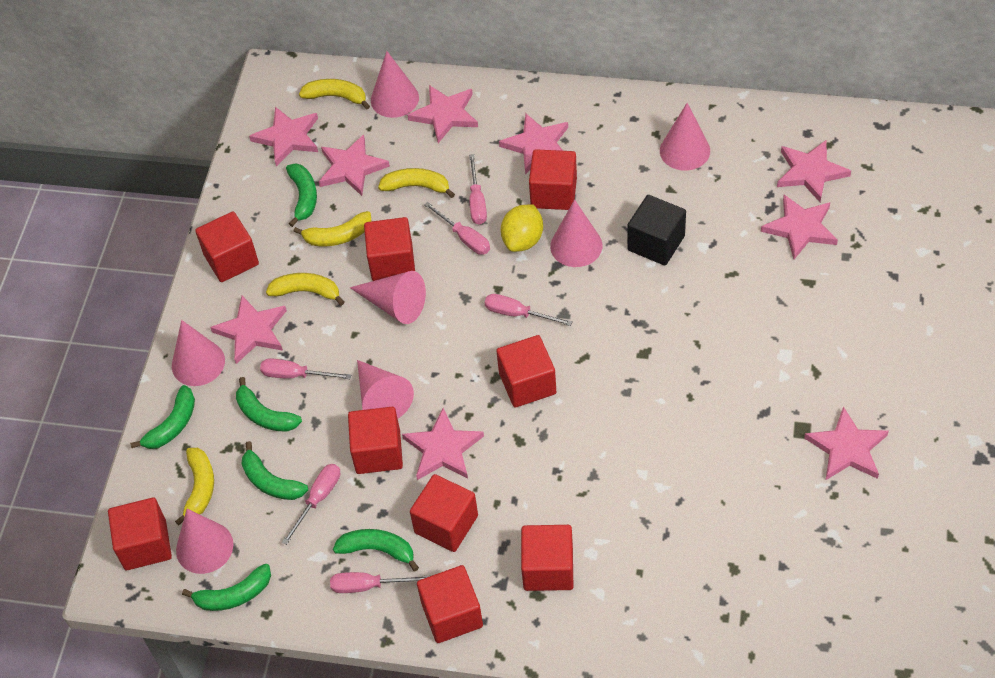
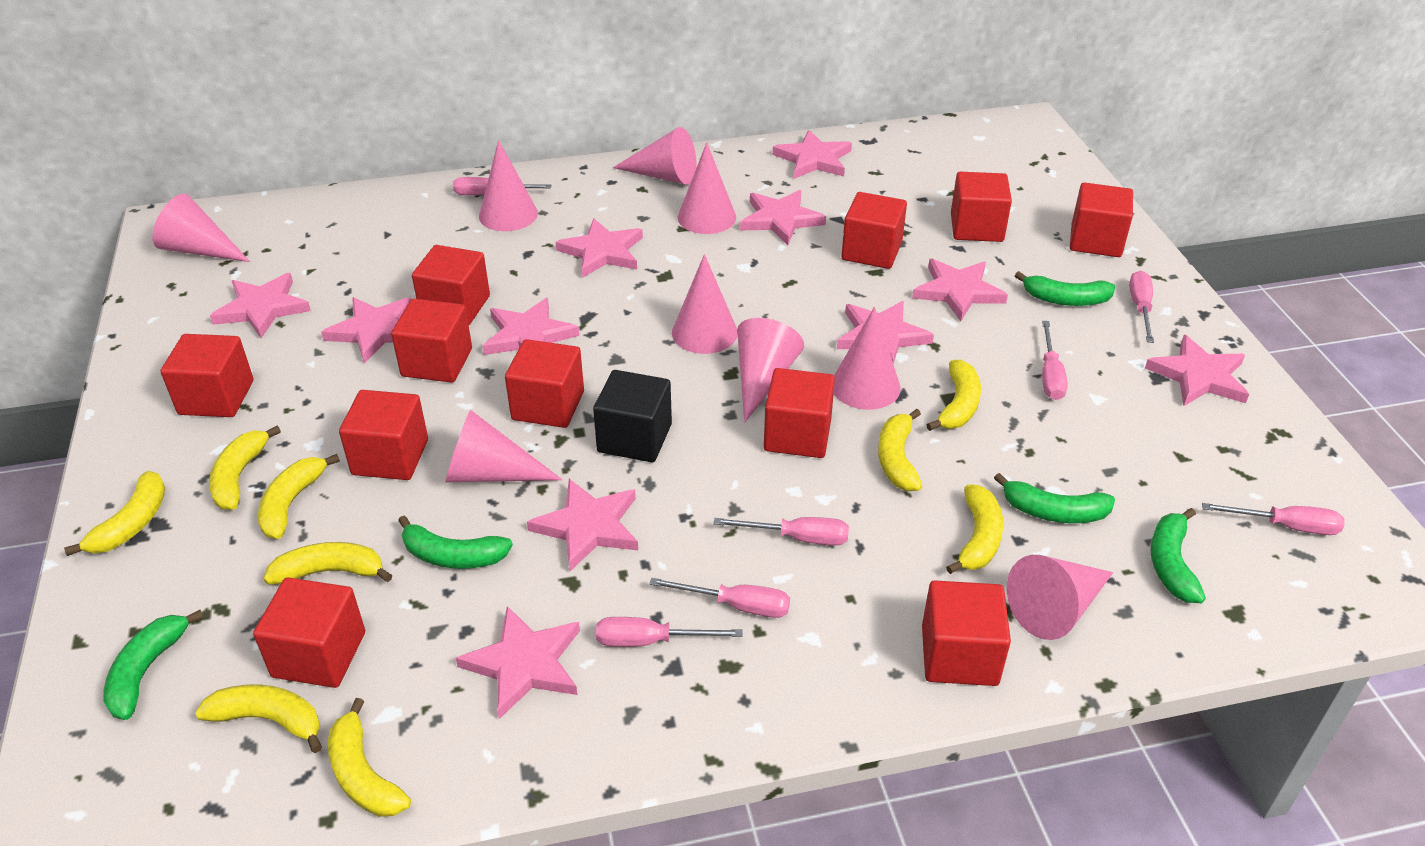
green banana: 6 -> 5
pink cone: 7 -> 9
pink screwdriver: 6 -> 7
pink star: 9 -> 11
red cube: 9 -> 11
yellow banana: 5 -> 9
yellow lemon: 1 -> 0

